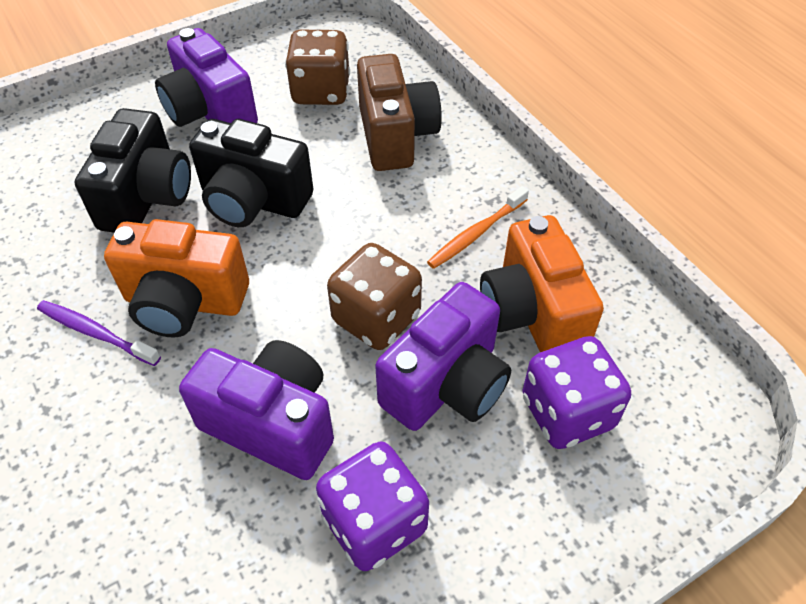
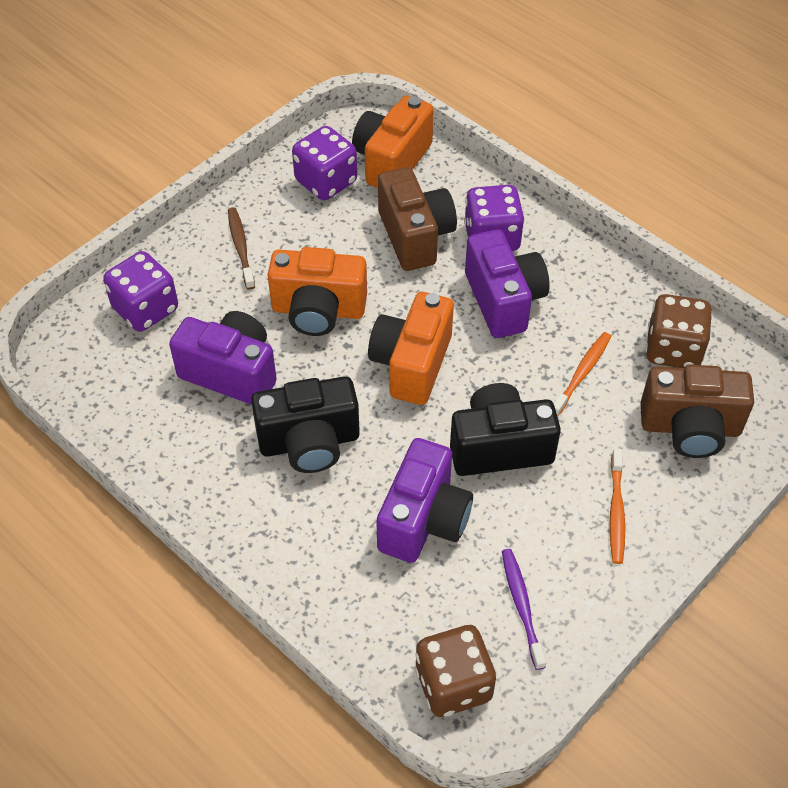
brown camera: 1 -> 2
brown toothbrush: 0 -> 1
orange camera: 2 -> 3
orange toothbrush: 1 -> 2
purple dice: 2 -> 3

